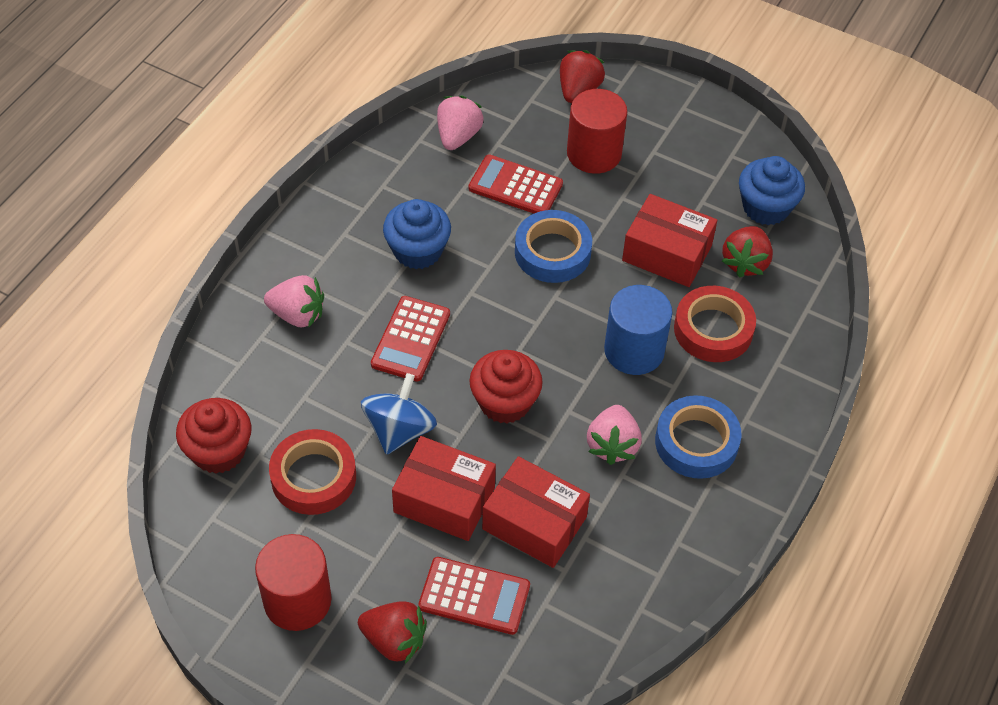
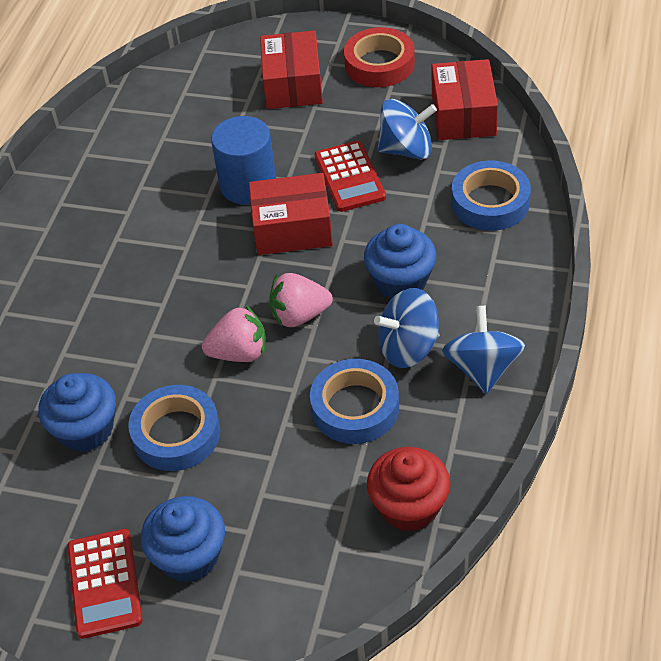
blue cupcake: 2 -> 3
blue spinning top: 1 -> 3
blue tape: 2 -> 3
pink strawberry: 3 -> 2
red calculator: 3 -> 2
red cupcake: 2 -> 1
red cylinder: 2 -> 0
red strawberry: 3 -> 0
red tape: 2 -> 1

